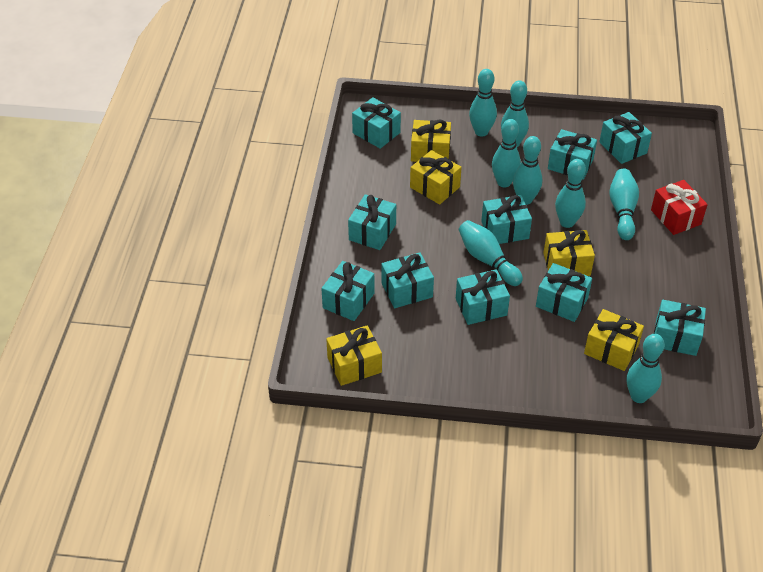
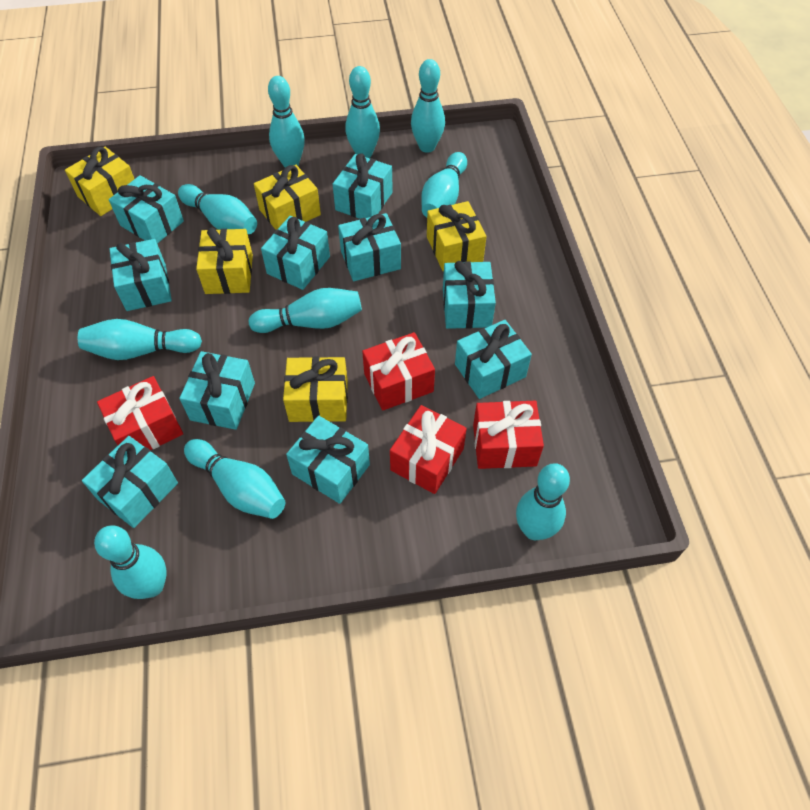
red gift: 1 -> 4
turquoise bowling pin: 8 -> 10

